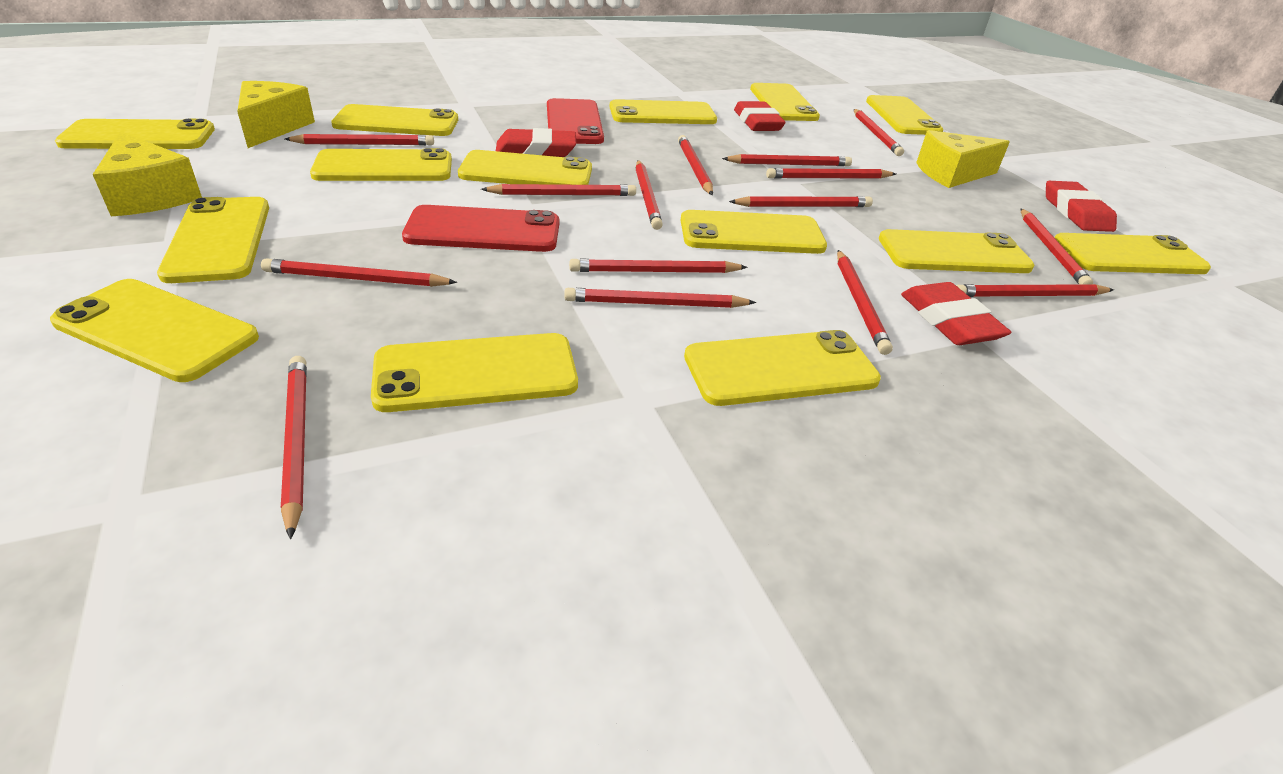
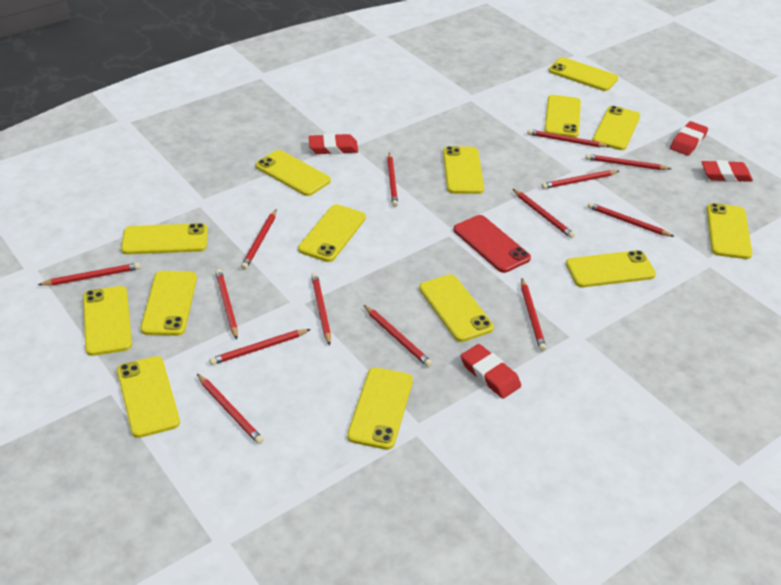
red pencil: 15 -> 14
red phone: 2 -> 1
yellow cheese: 3 -> 0

